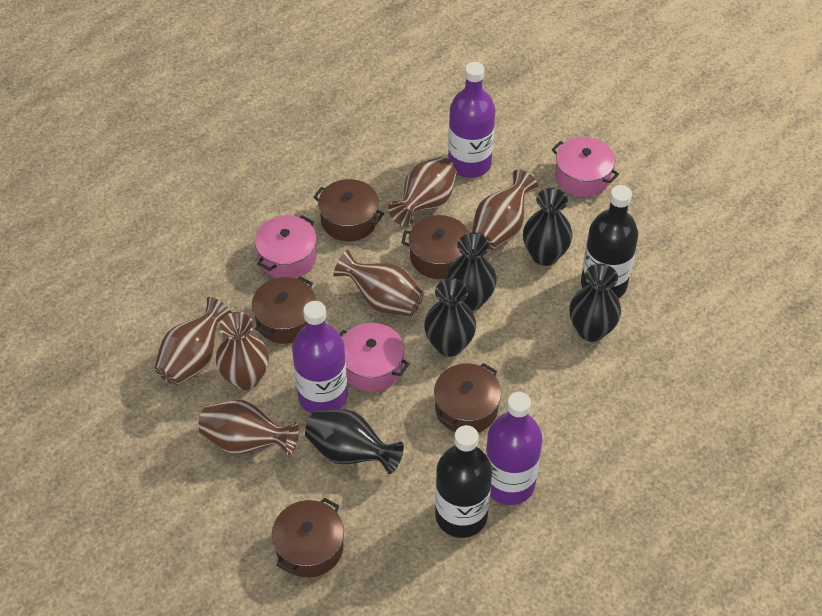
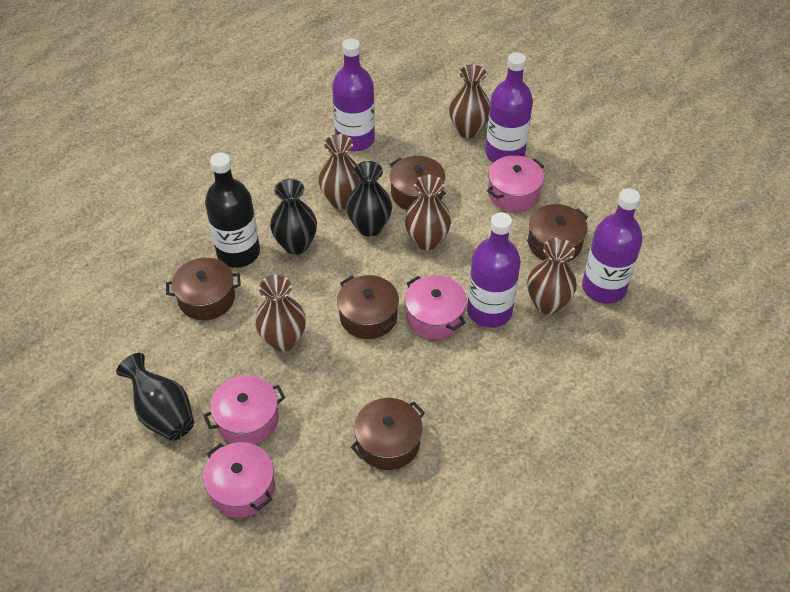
black bottle: 2 -> 1
black vase: 5 -> 3
brown vase: 6 -> 5
pink pot: 3 -> 4
purple bottle: 3 -> 4

